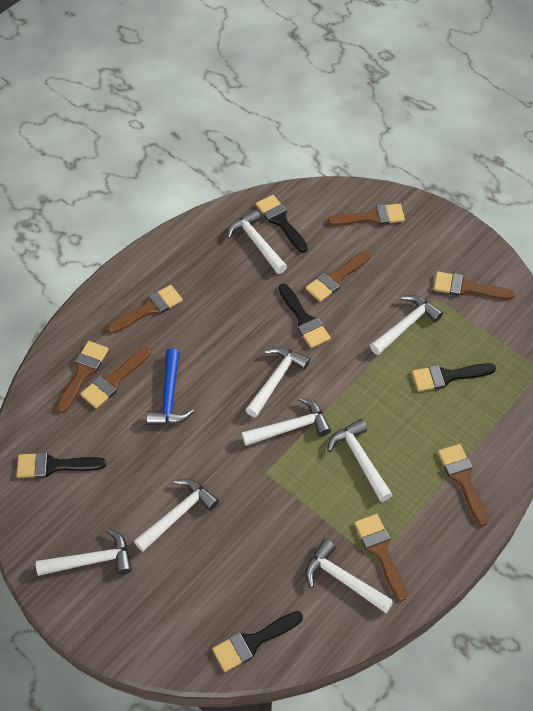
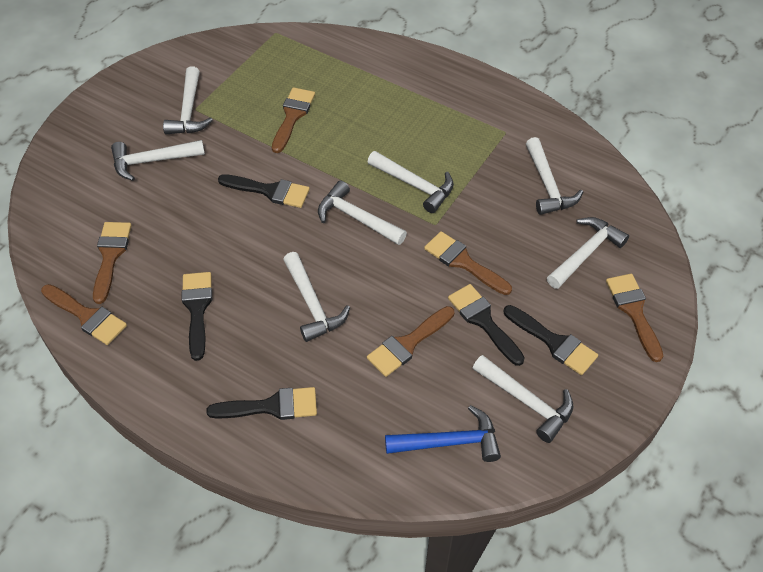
brown brush: 8 -> 6

